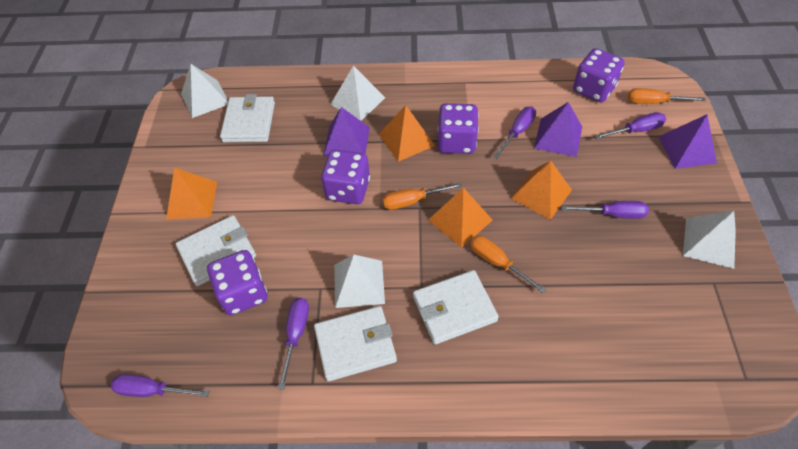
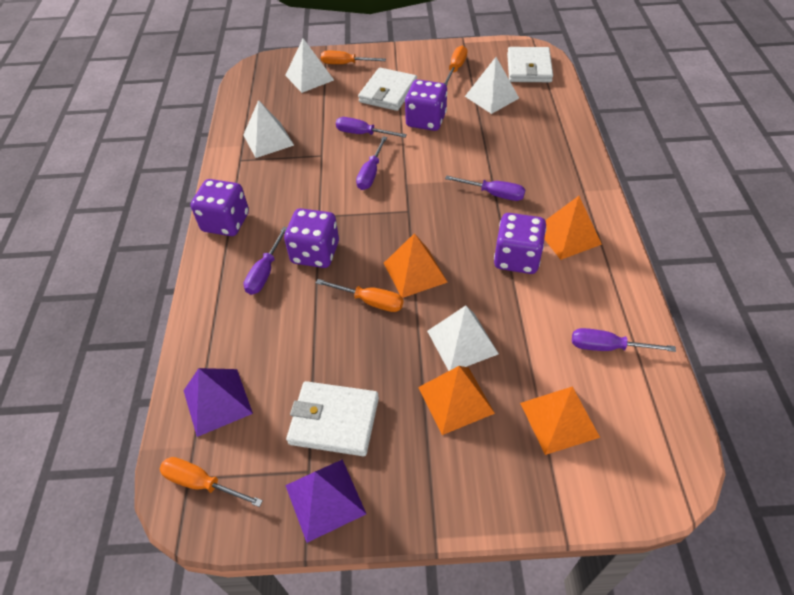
orange screwdriver: 3 -> 4
purple pyramid: 3 -> 2
white wallet: 4 -> 3

